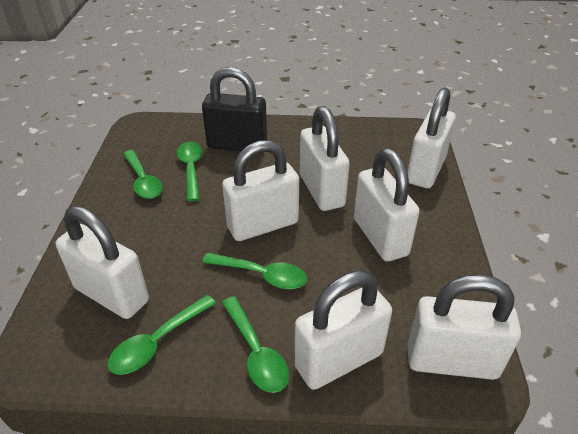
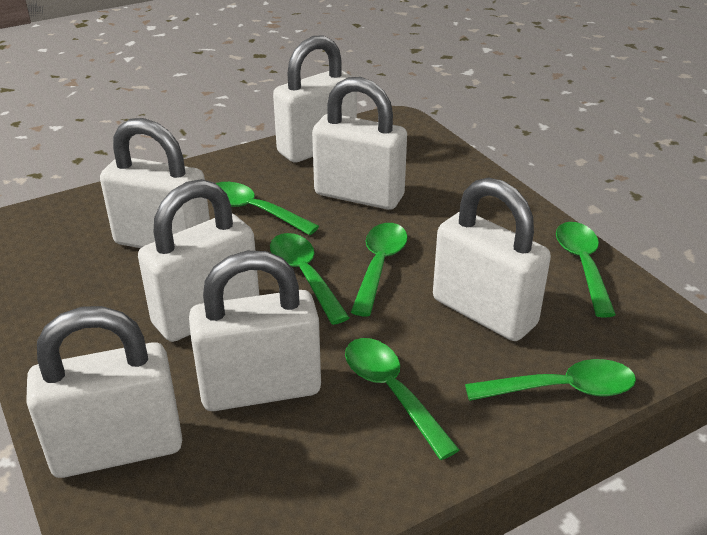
black padlock: 1 -> 0
green spoon: 5 -> 6

